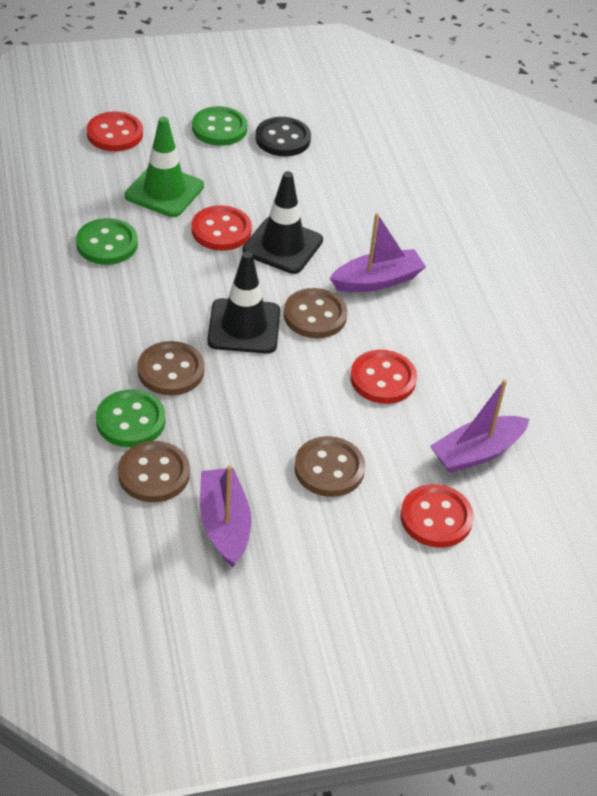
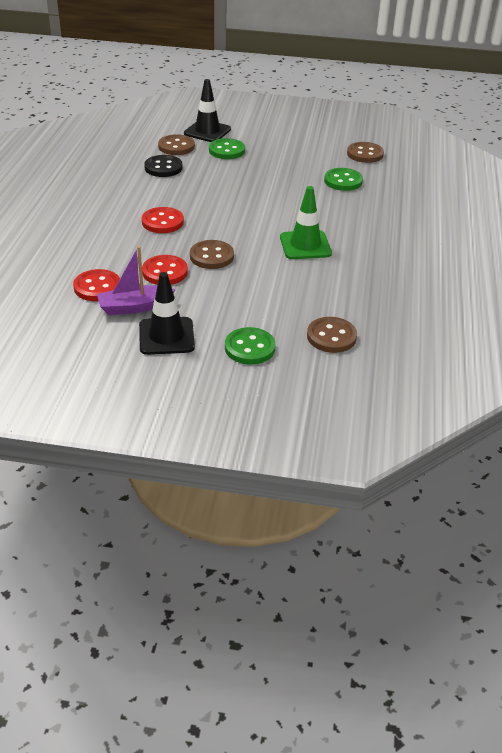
purple boat: 3 -> 1
red button: 4 -> 3

